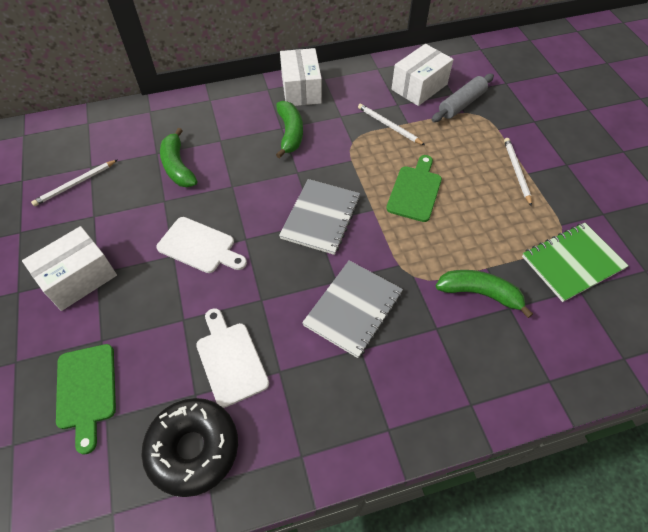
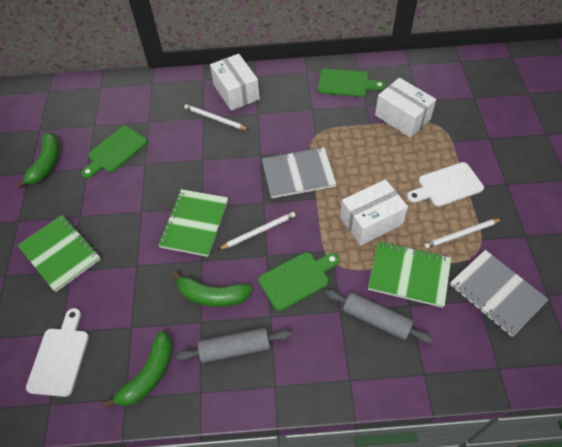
black donut: 1 -> 0
green cutting board: 2 -> 3
green notebook: 1 -> 3
grey rolling pin: 1 -> 2

